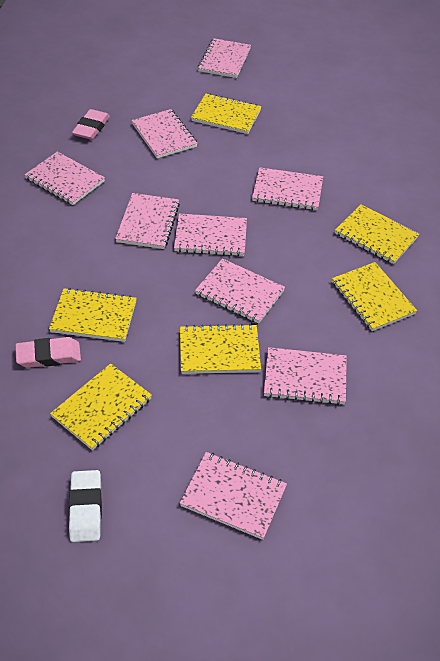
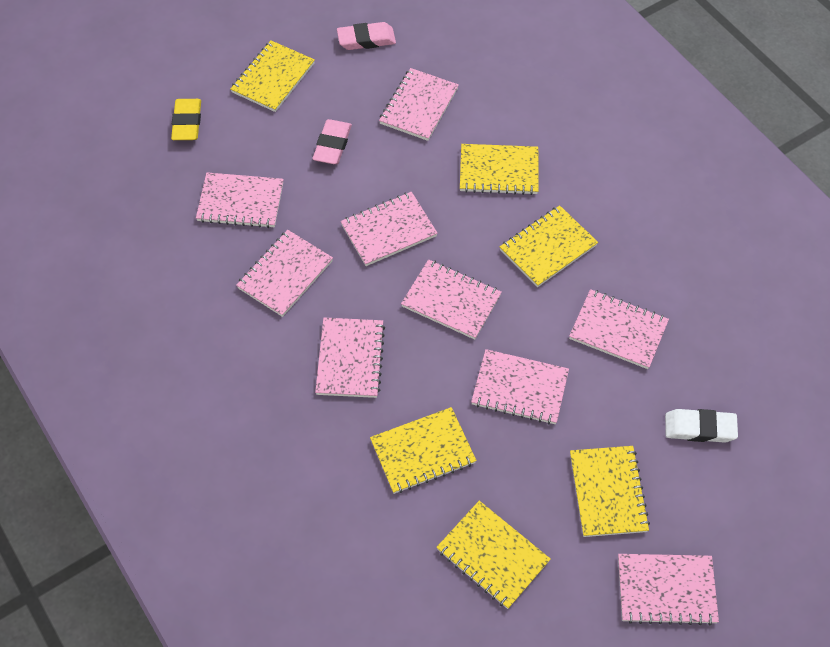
yellow eraser: 0 -> 1

